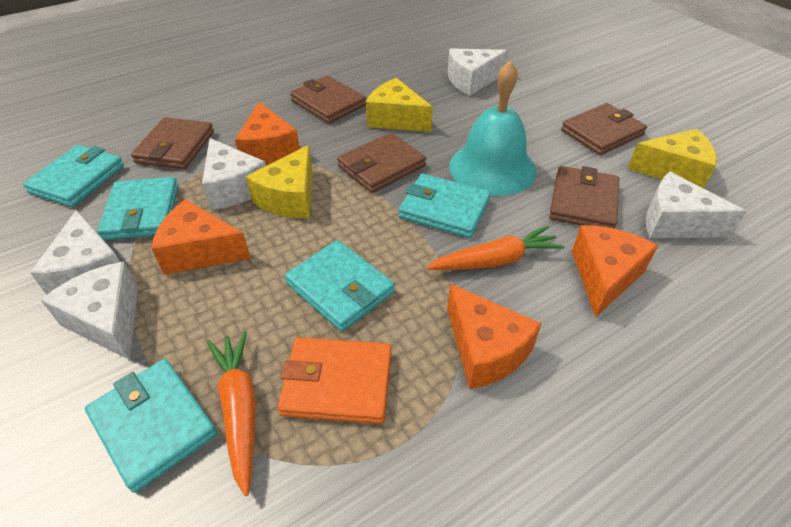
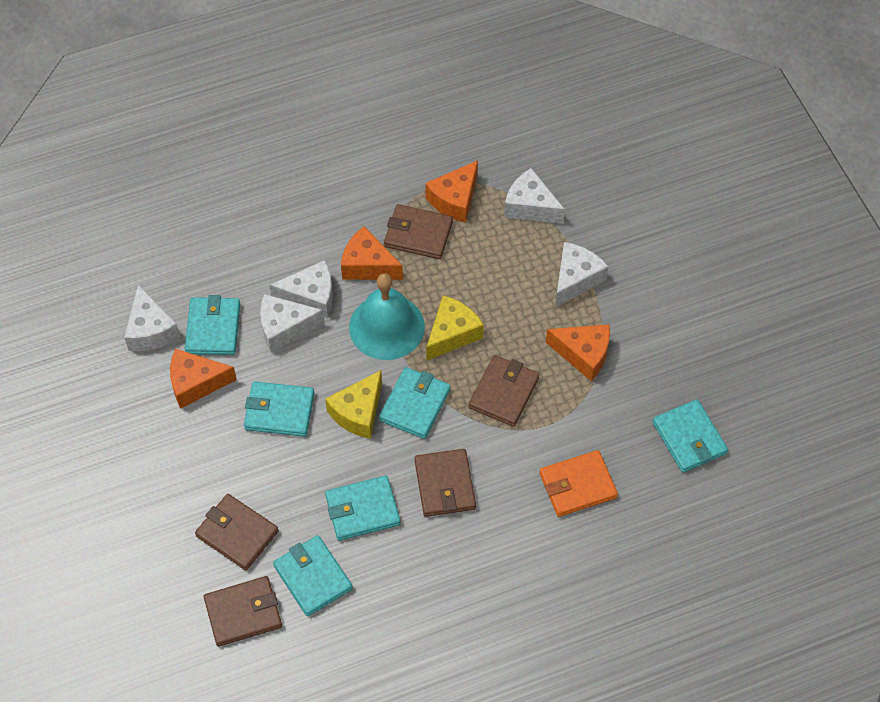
orange carrot: 2 -> 0
turquoise wallet: 5 -> 6
yellow cheese: 3 -> 2

